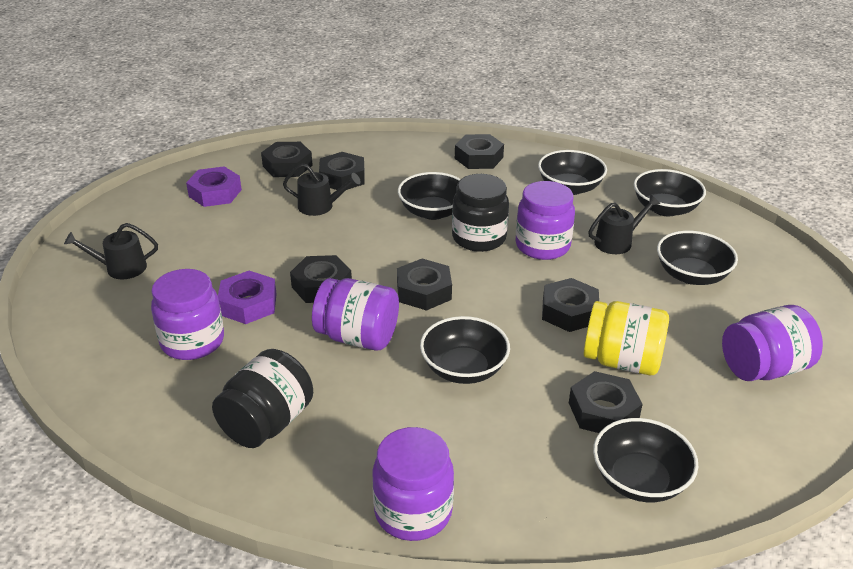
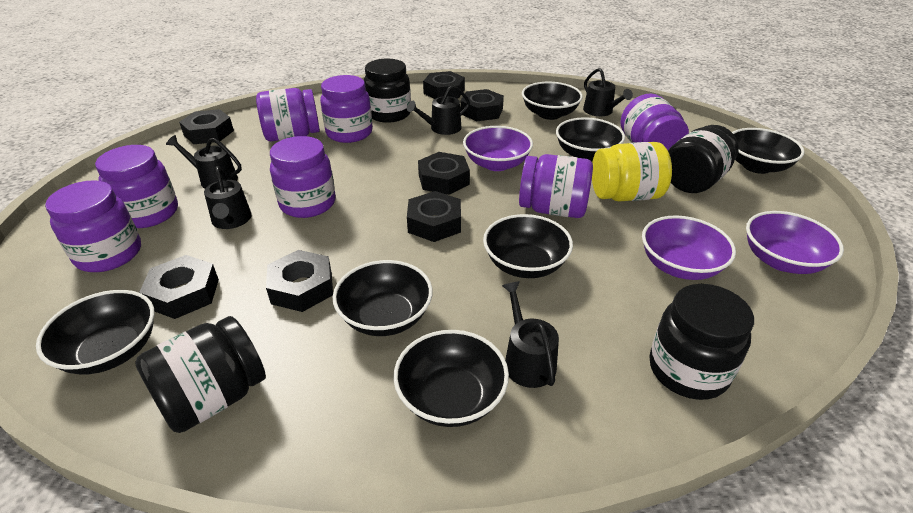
black bowl: 6 -> 7
black jar: 2 -> 4
black watering can: 3 -> 5
purple bowl: 0 -> 3
purple jar: 5 -> 7
purple nut: 2 -> 0

